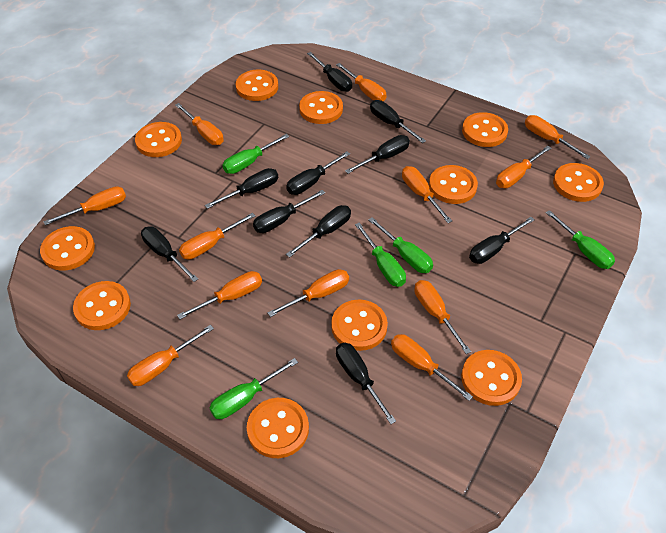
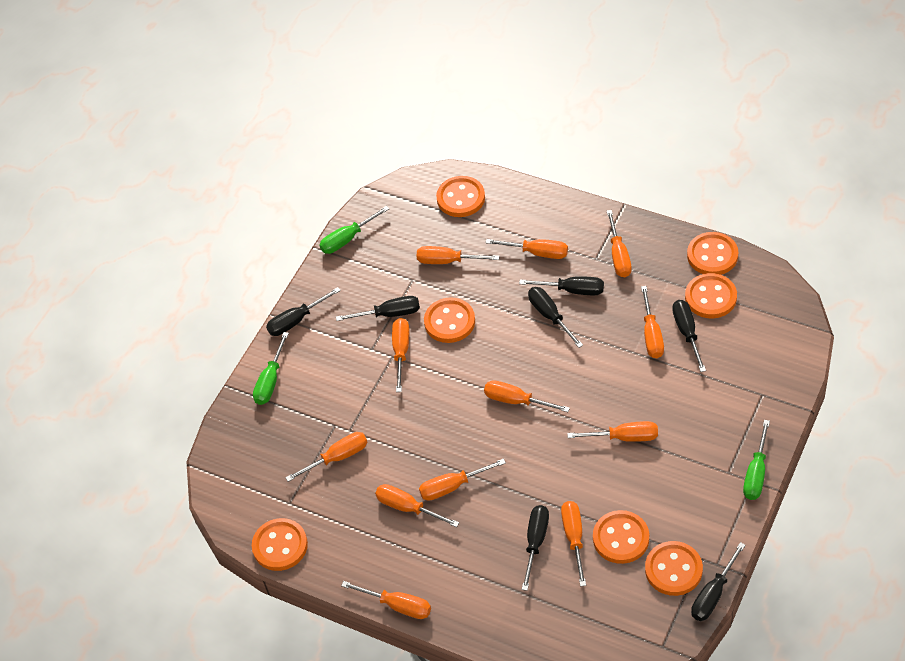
black screwdriver: 10 -> 7
green screwdriver: 5 -> 3
orange button: 11 -> 7

